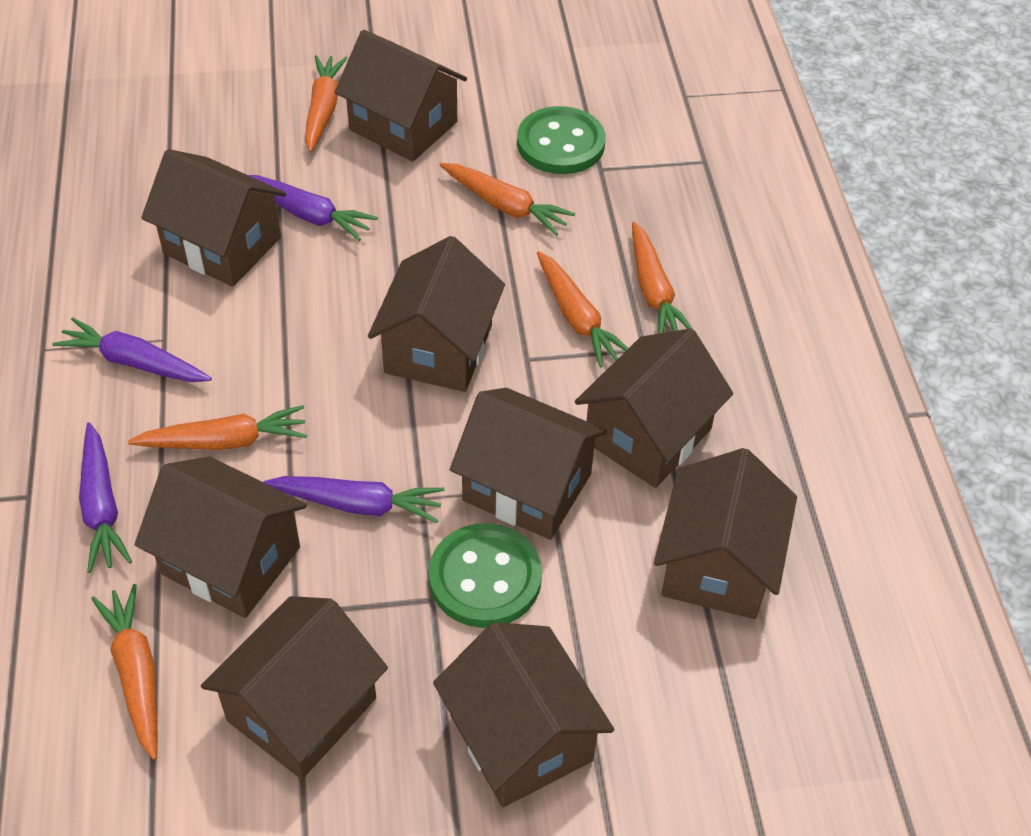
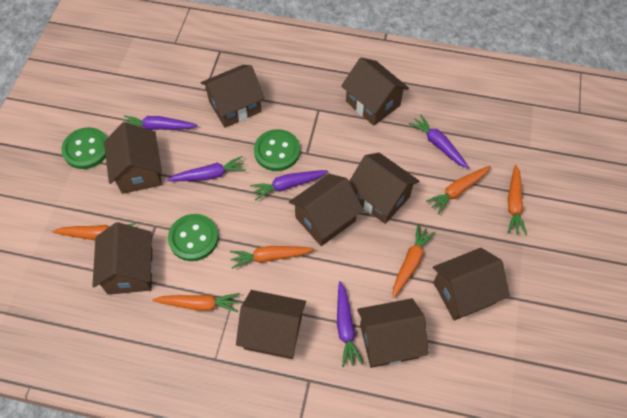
green button: 2 -> 3
purple carrot: 4 -> 5

